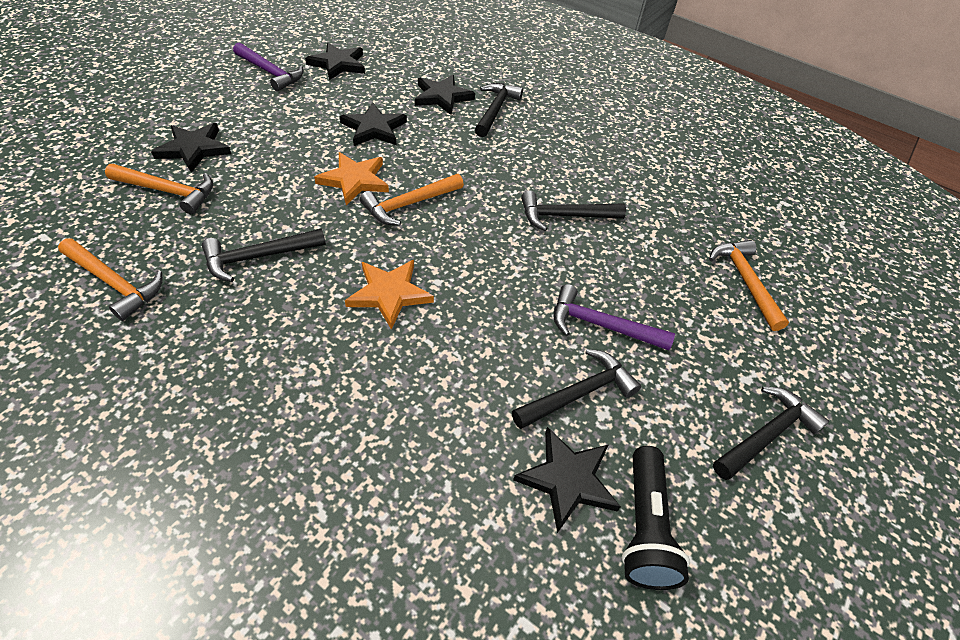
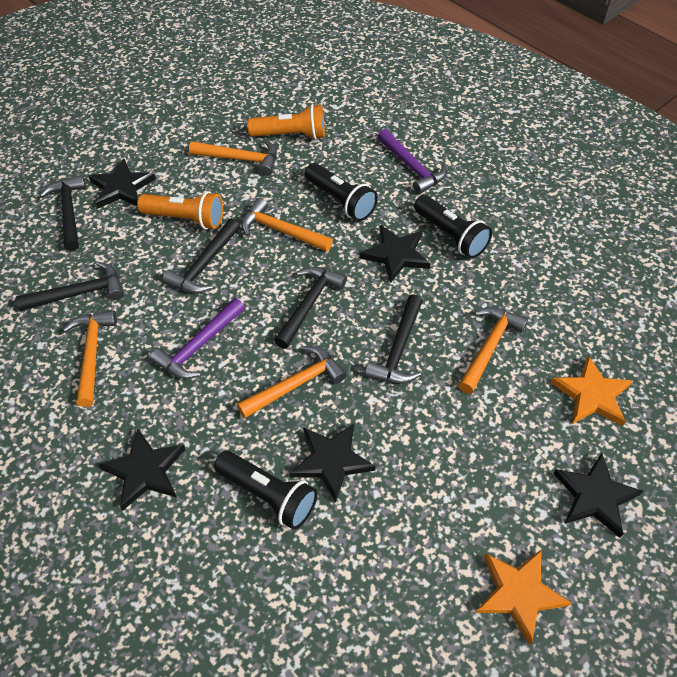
black flashlight: 1 -> 3
orange flashlight: 0 -> 2
orange hammer: 4 -> 5

